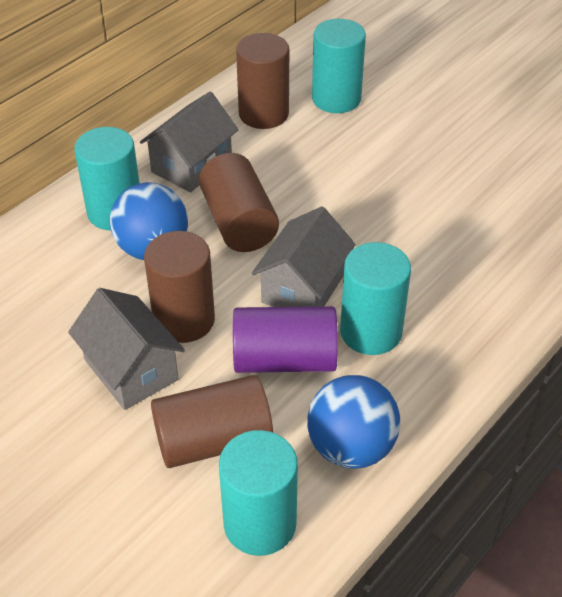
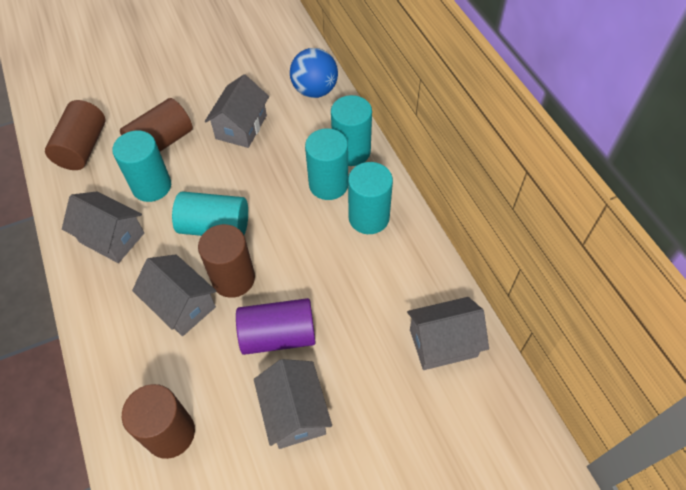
blue ball: 2 -> 1
grey house: 3 -> 5
turquoise cylinder: 4 -> 5

